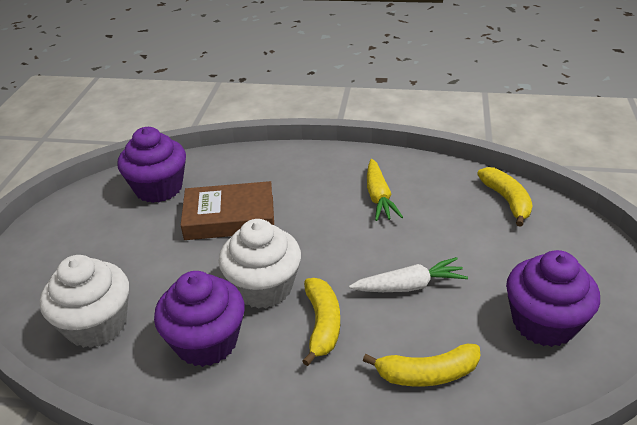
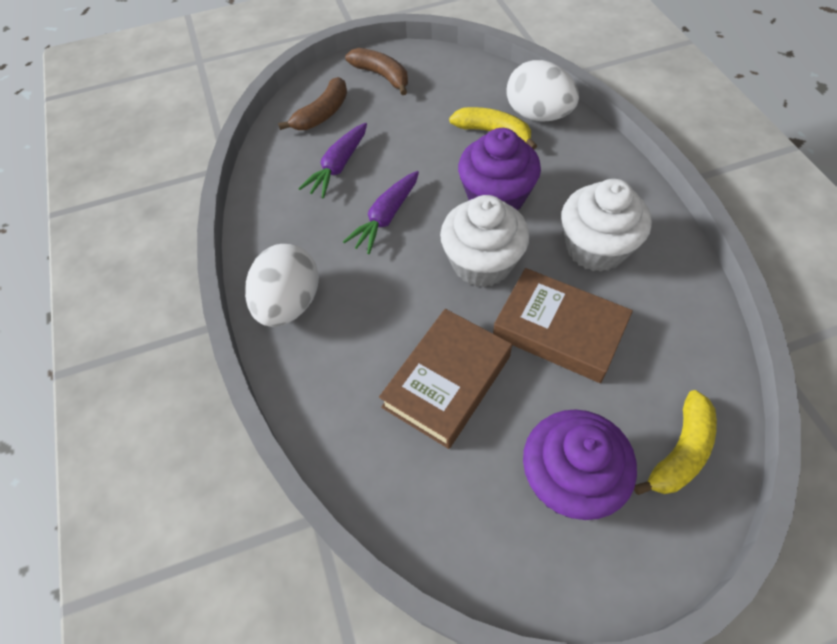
brown banana: 0 -> 2
brown book: 1 -> 2
purple carrot: 0 -> 2
purple cupcake: 3 -> 2
white carrot: 1 -> 0
white egg: 0 -> 2
yellow banana: 3 -> 2
yellow carrot: 1 -> 0

